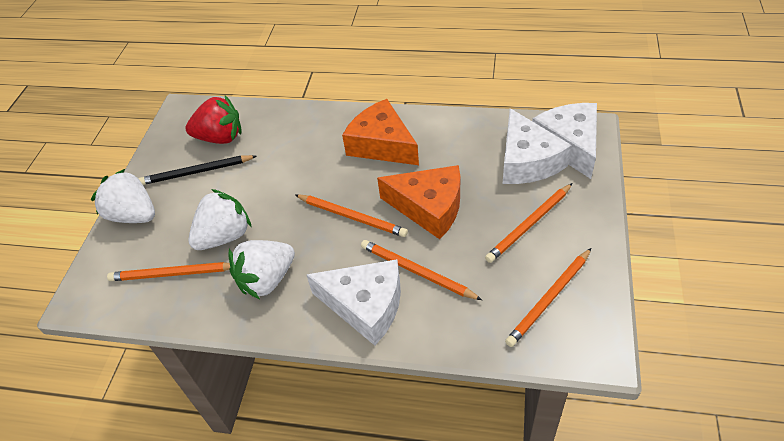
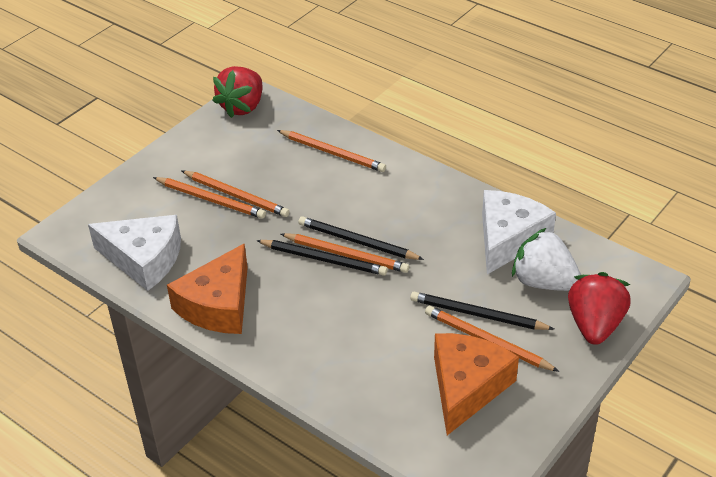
black pencil: 1 -> 3
red strawberry: 1 -> 2
white cheese: 3 -> 2
white strawberry: 3 -> 1

